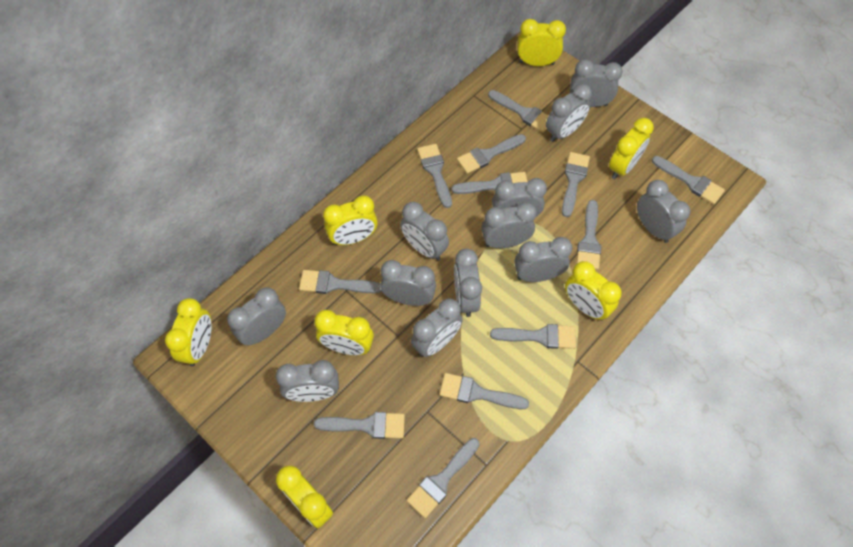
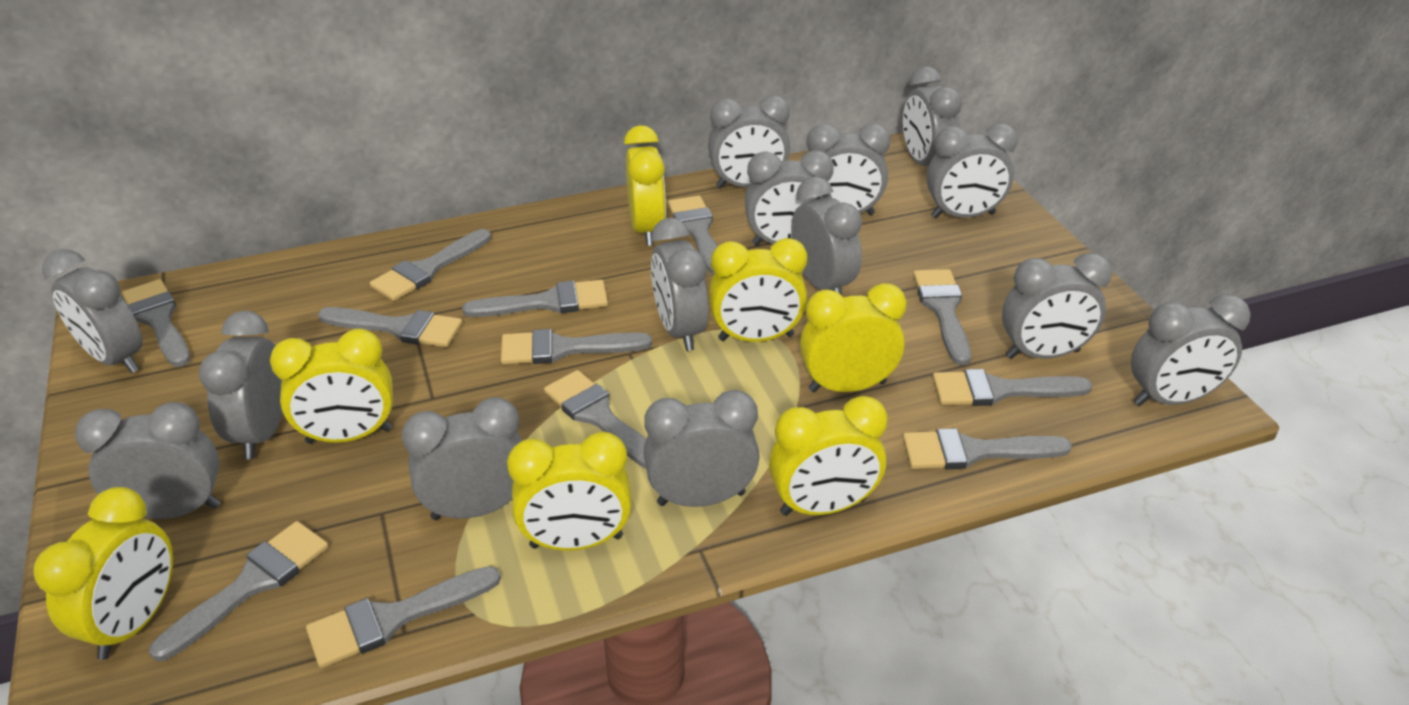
grey clock: 12 -> 14

